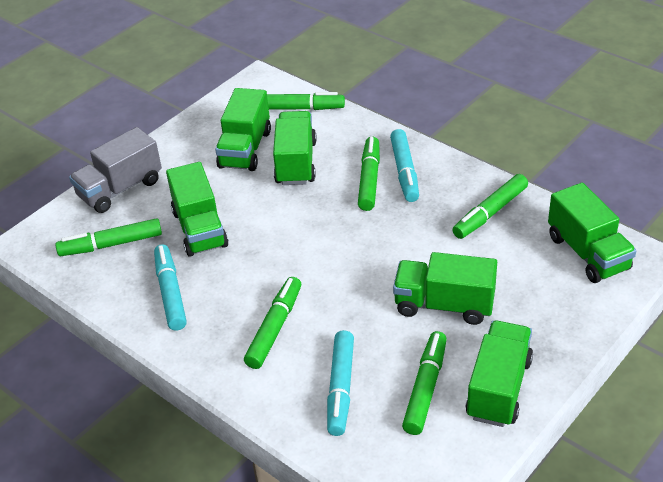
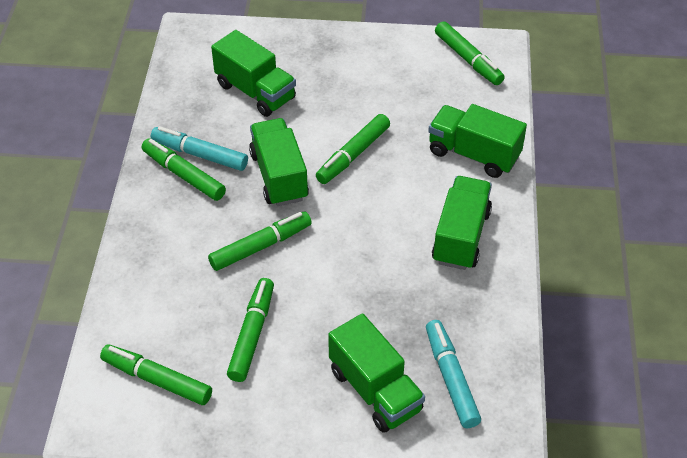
green truck: 6 -> 5
grey truck: 1 -> 0
turquoise marker: 3 -> 2

